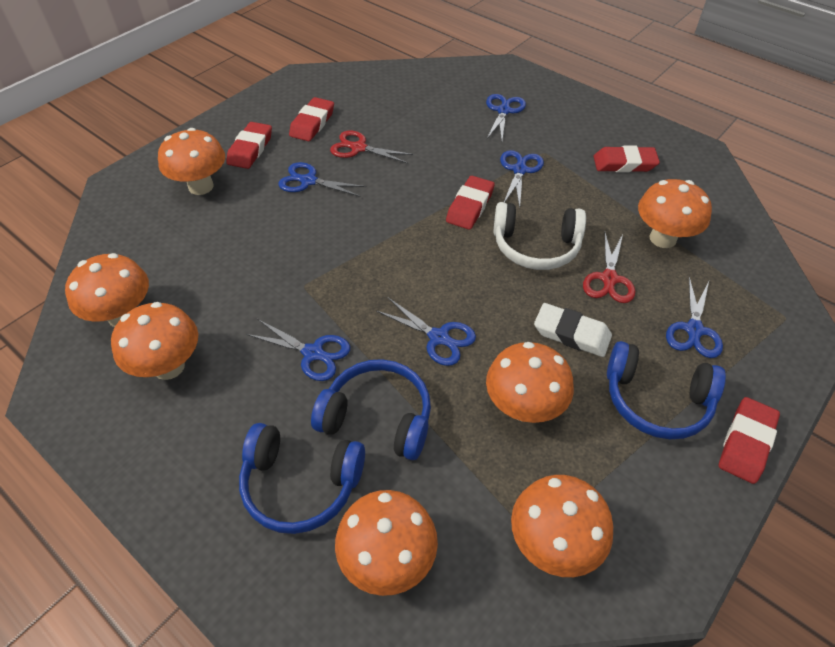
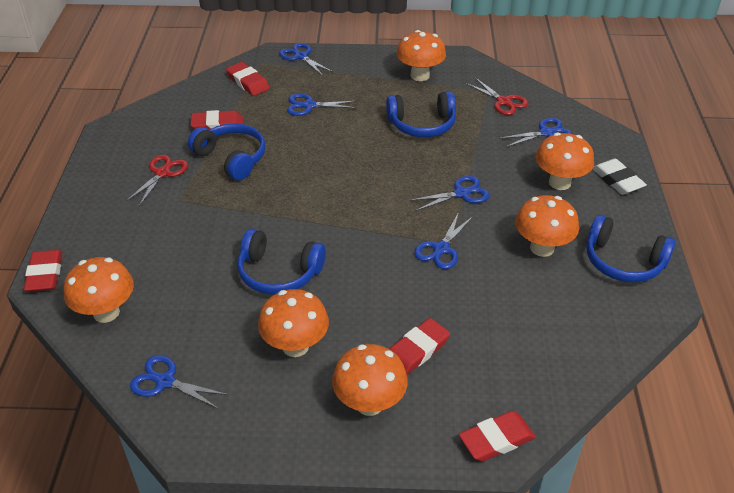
blue headphones: 3 -> 4
orange mushroom: 7 -> 6
white headphones: 1 -> 0

